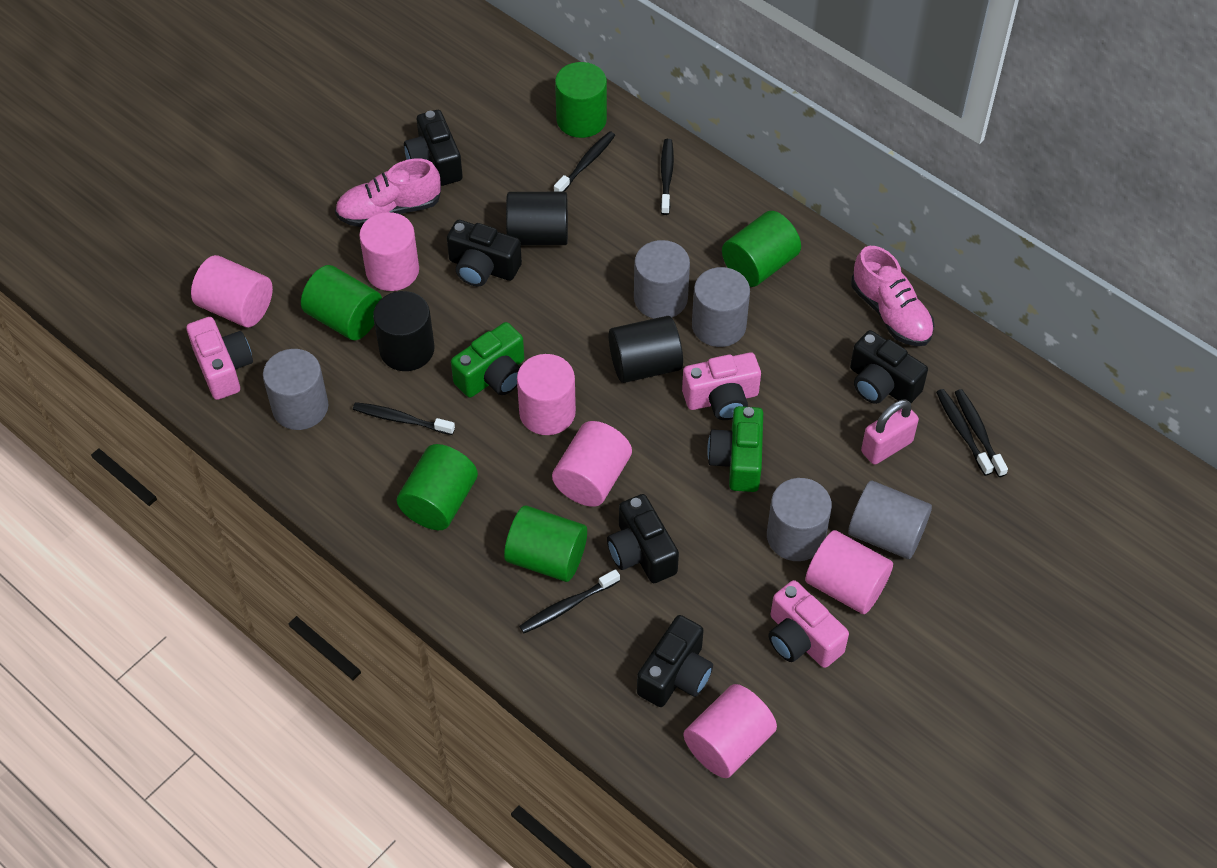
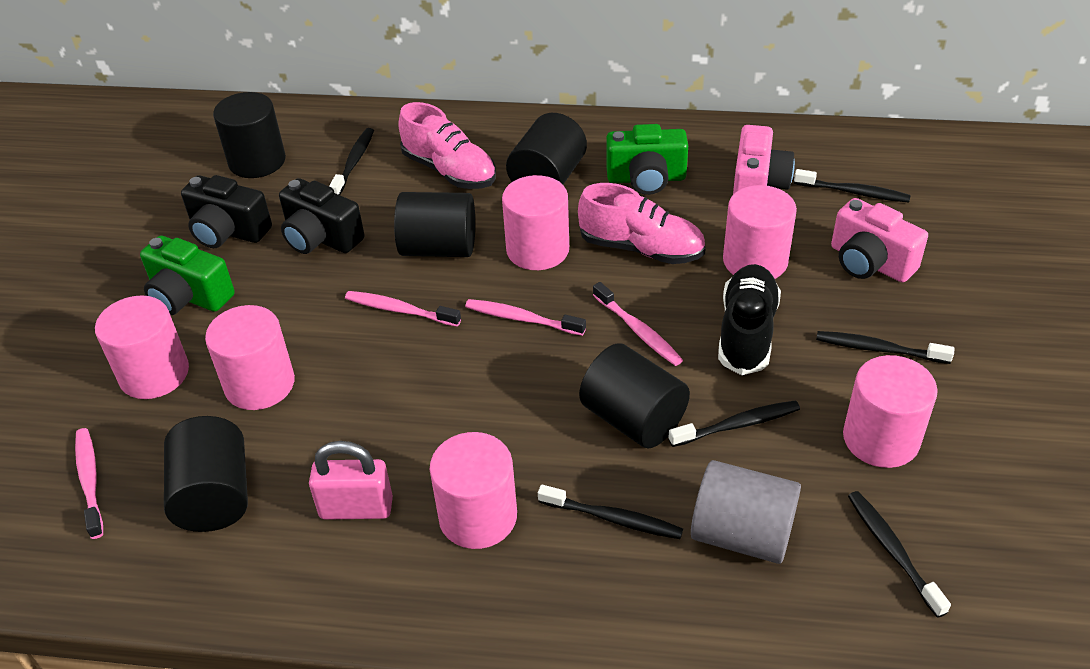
black camera: 5 -> 2
black cylinder: 3 -> 5
black shoe: 0 -> 1
green cylinder: 5 -> 0
grey cylinder: 5 -> 1
pink camera: 3 -> 2
pink toothbrush: 0 -> 4

